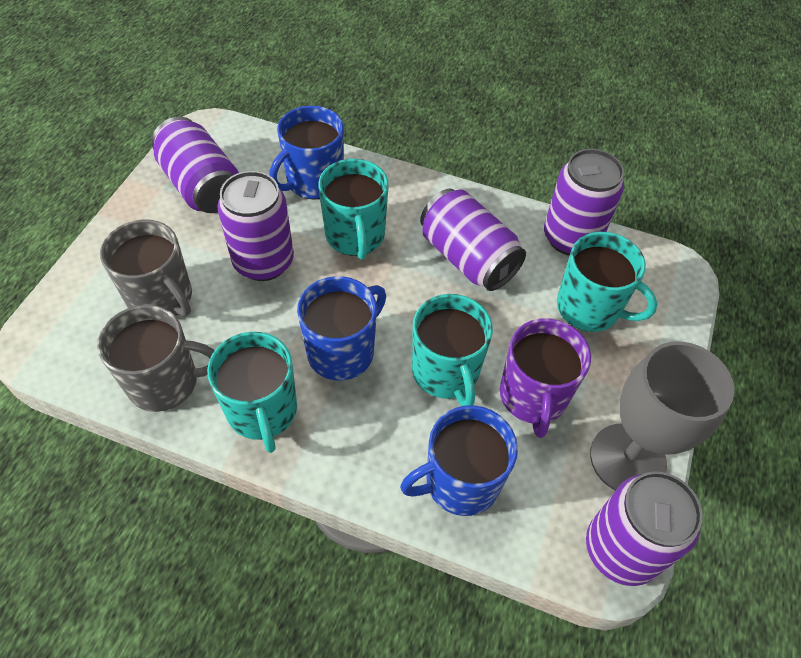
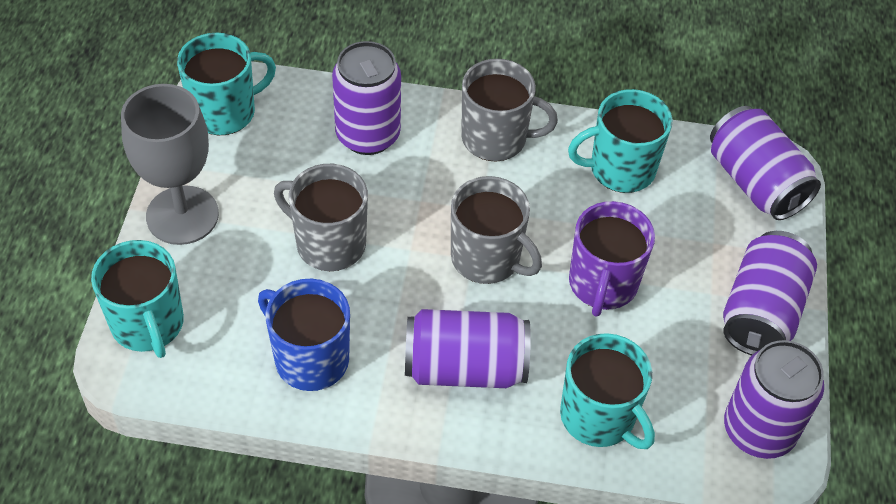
blue mug: 3 -> 1
grey mug: 2 -> 3

